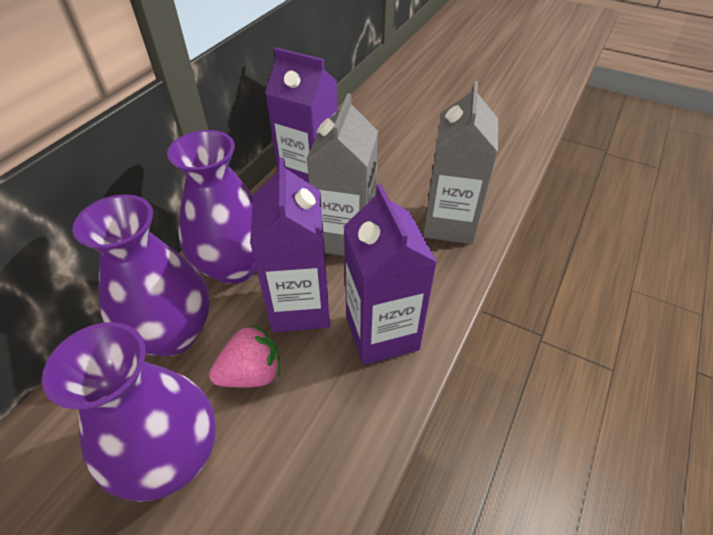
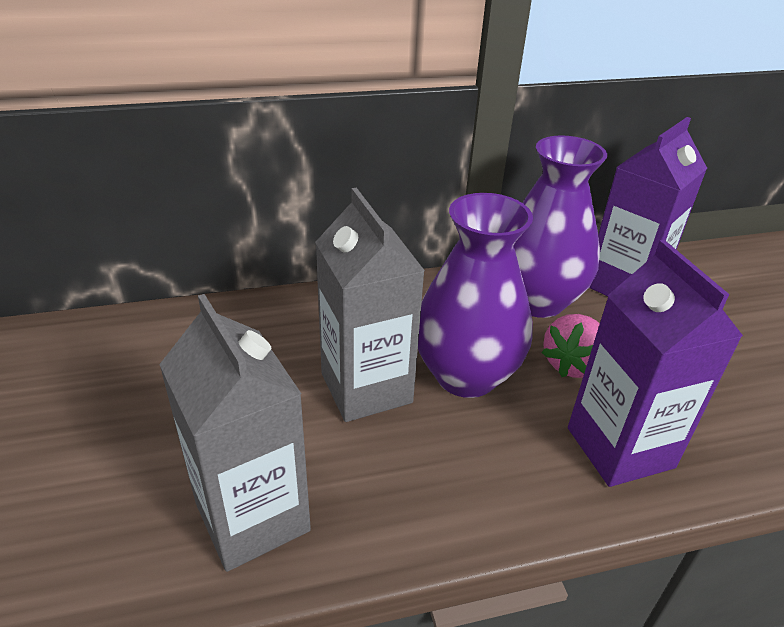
purple carton: 3 -> 2
purple vase: 3 -> 2

